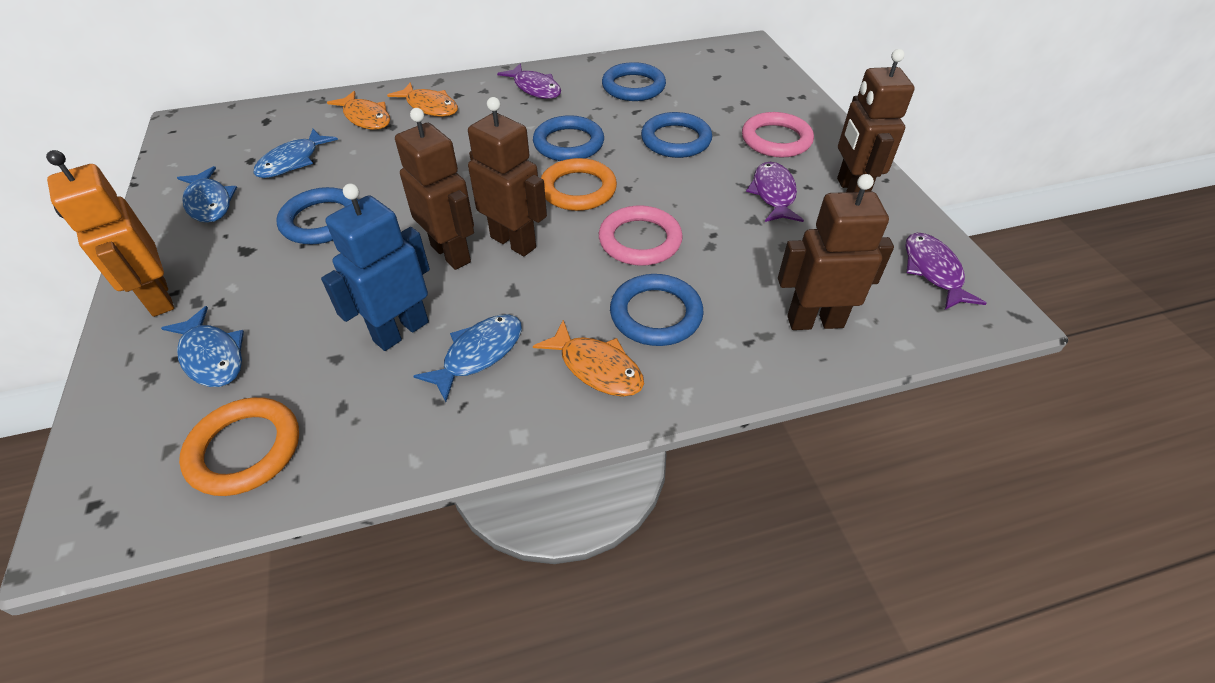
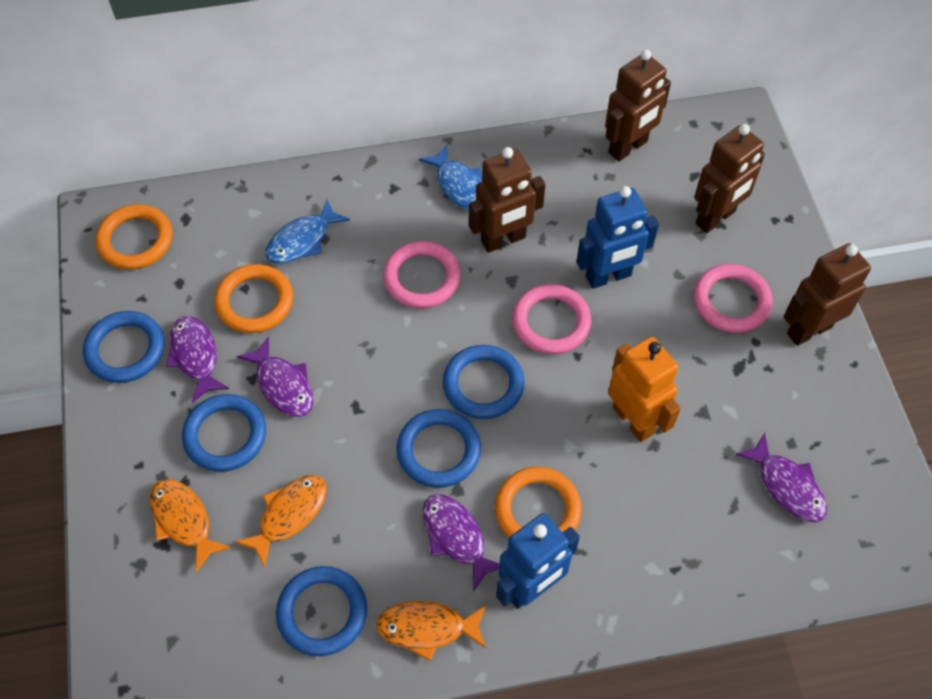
blue fish: 4 -> 2
blue robot: 1 -> 2
orange ring: 2 -> 3
pink ring: 2 -> 3
purple fish: 3 -> 4

